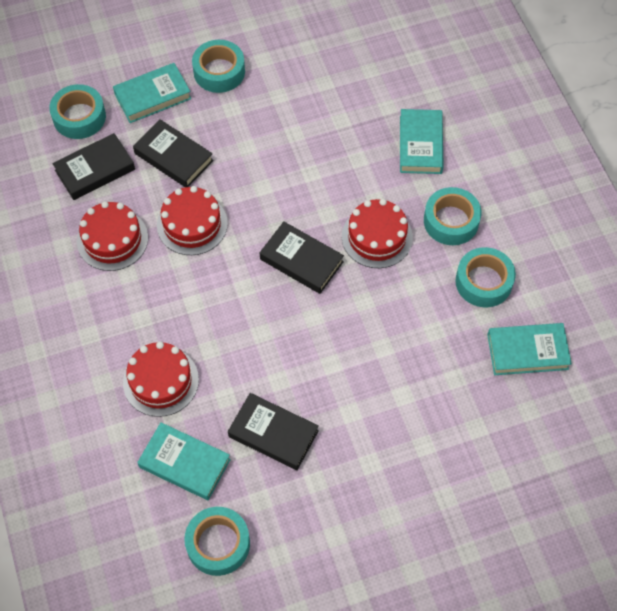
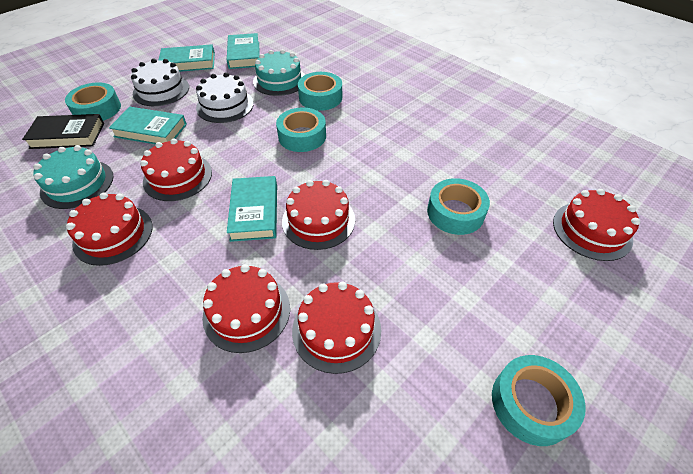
black book: 4 -> 1
red cake: 4 -> 6
turquoise cake: 0 -> 2
white cake: 0 -> 2

